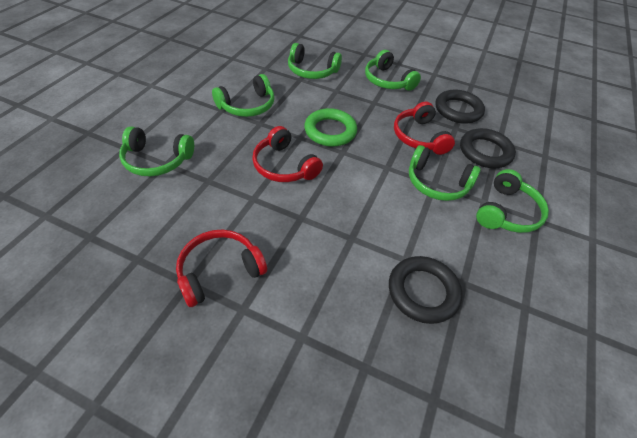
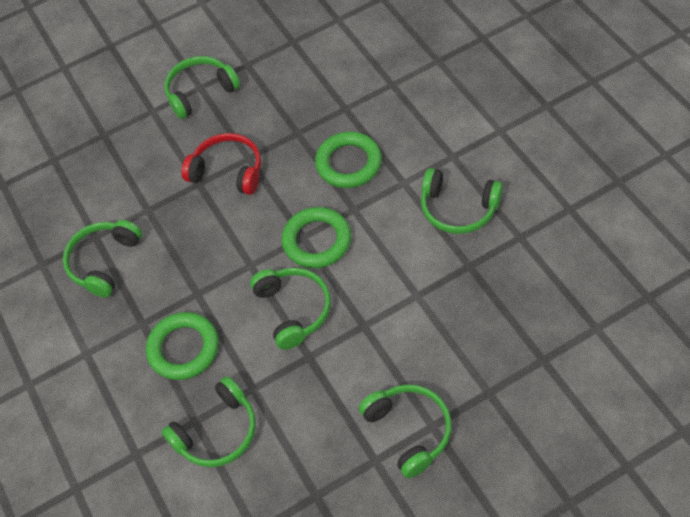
black ring: 3 -> 0
green ring: 1 -> 3
red headphones: 3 -> 1

